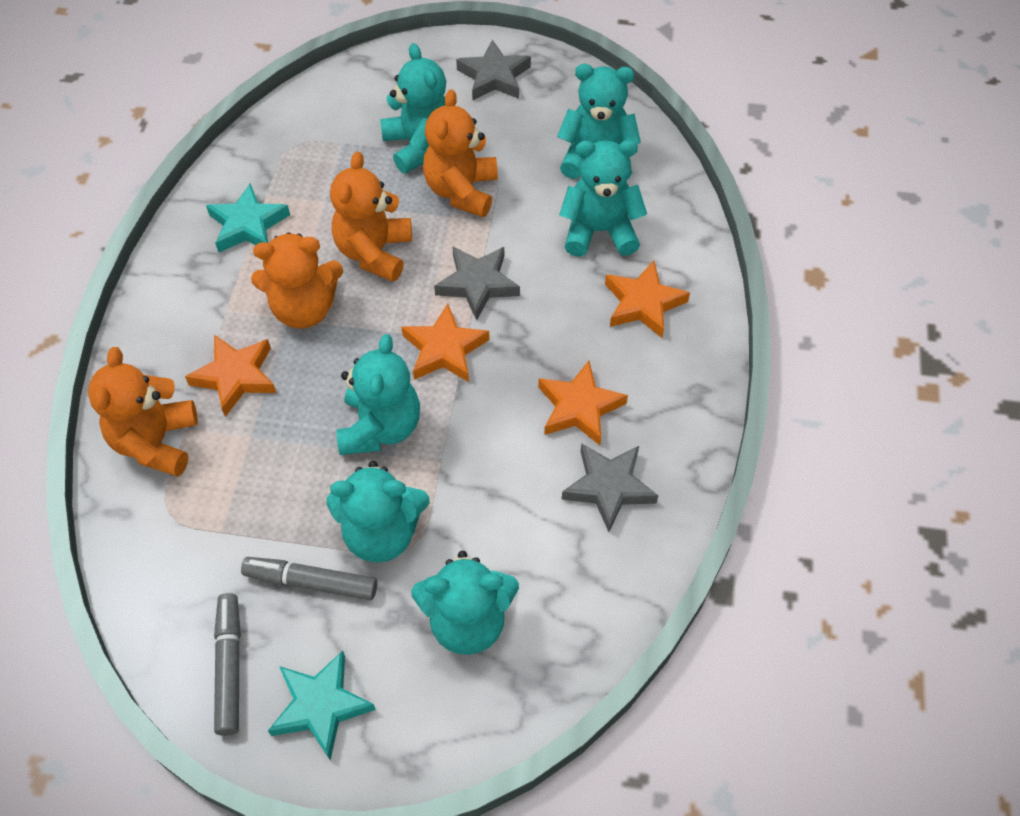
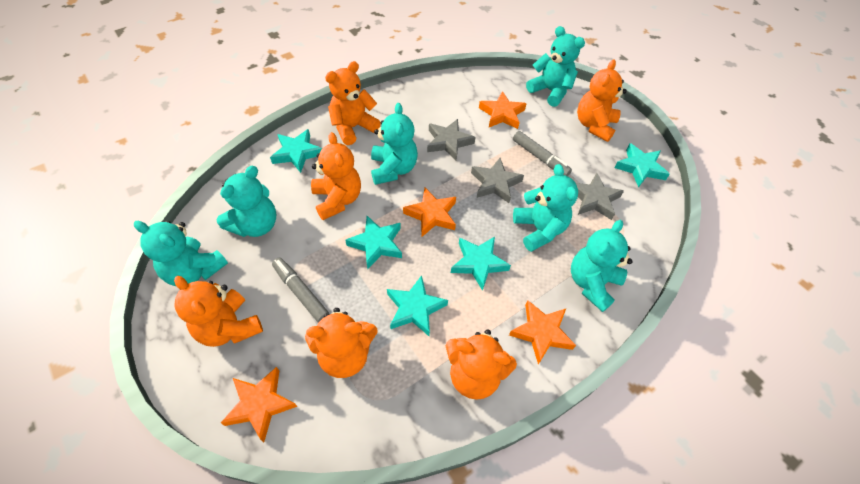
orange teddy bear: 4 -> 6
turquoise star: 2 -> 5

